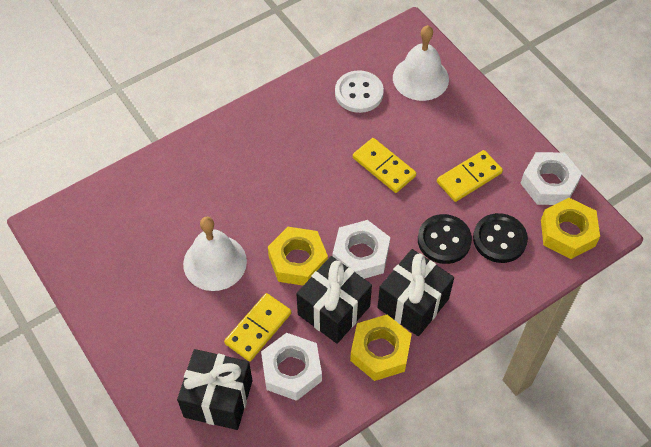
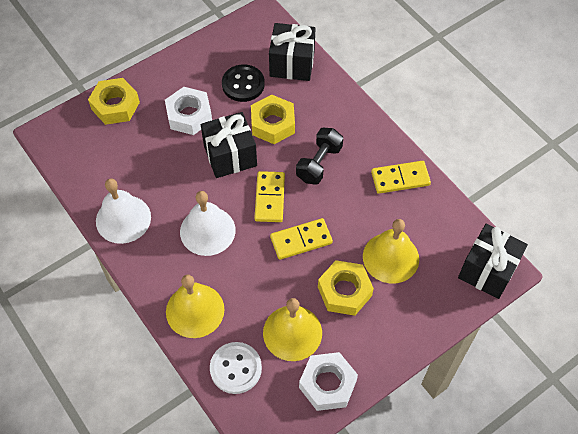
black button: 2 -> 1
black dumbbell: 0 -> 1
white nut: 3 -> 2
yellow bell: 0 -> 3

